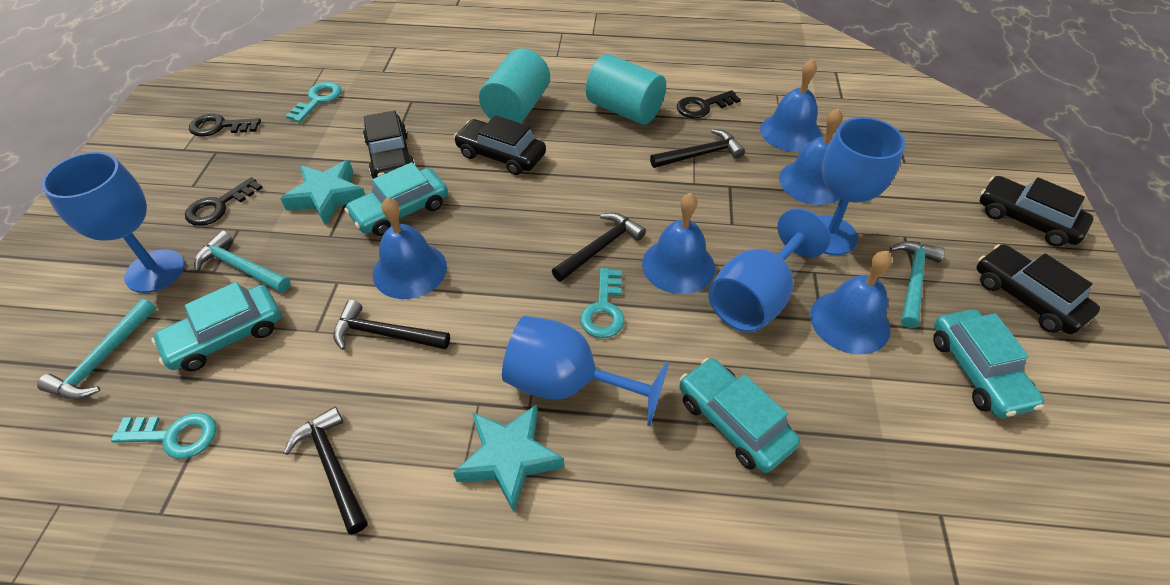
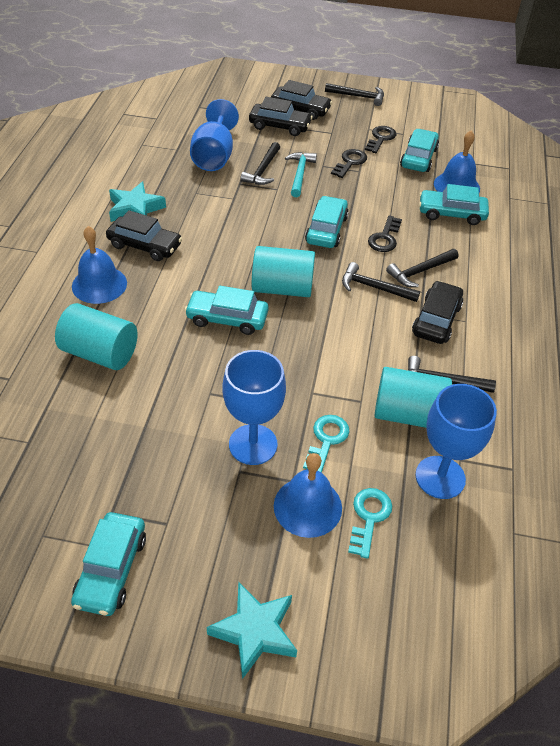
black hammer: 4 -> 5
blue bell: 5 -> 3
blue goblet: 4 -> 3
turquoise car: 4 -> 5
turquoise cylinder: 2 -> 3
turquoise hammer: 3 -> 1
turquoise key: 3 -> 2

